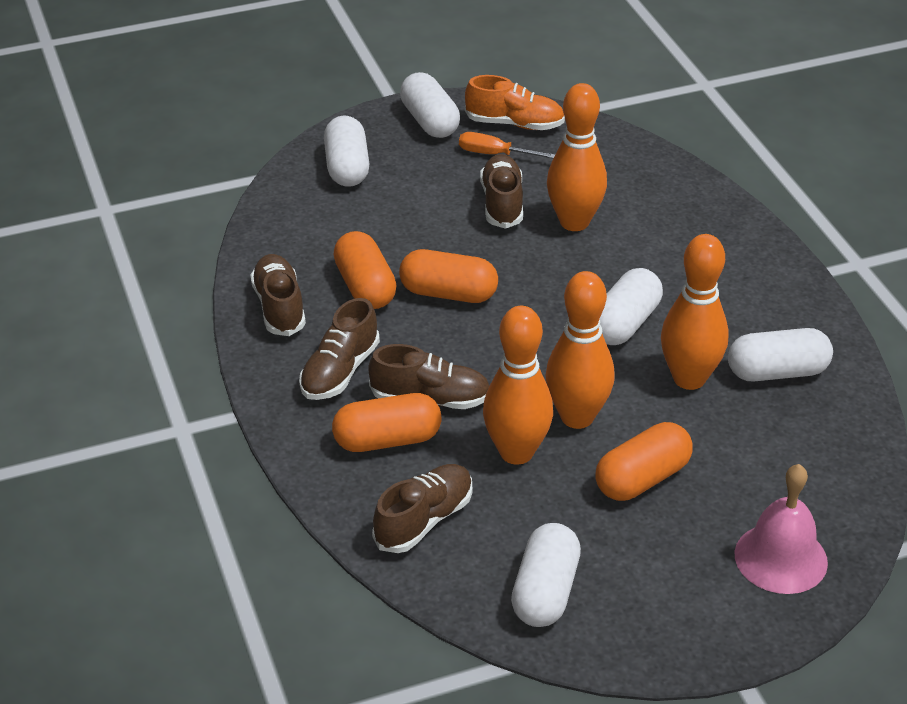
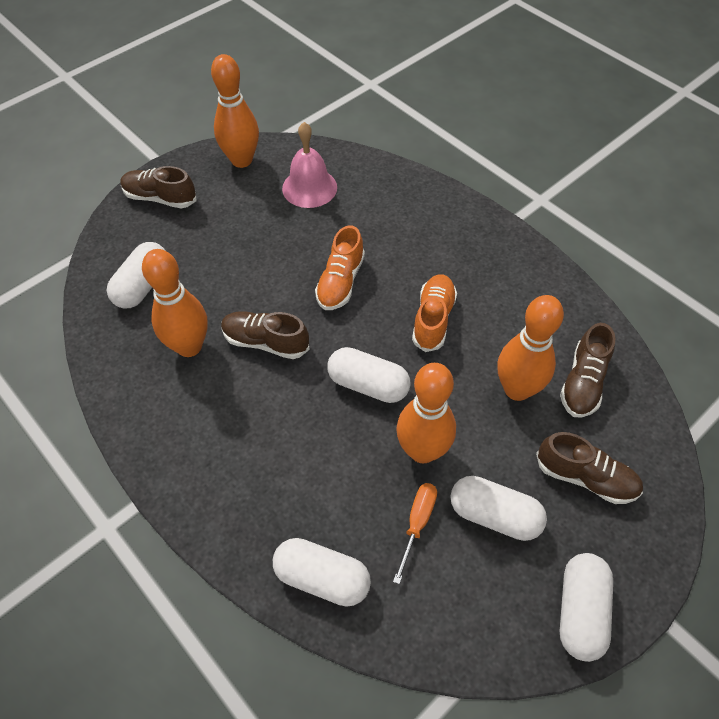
brown shoe: 5 -> 4
orange capsule: 4 -> 0
orange shoe: 1 -> 2

